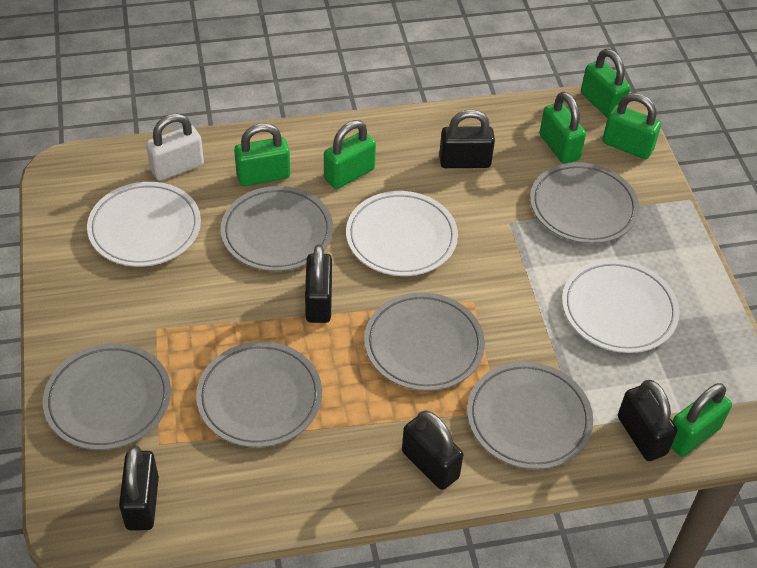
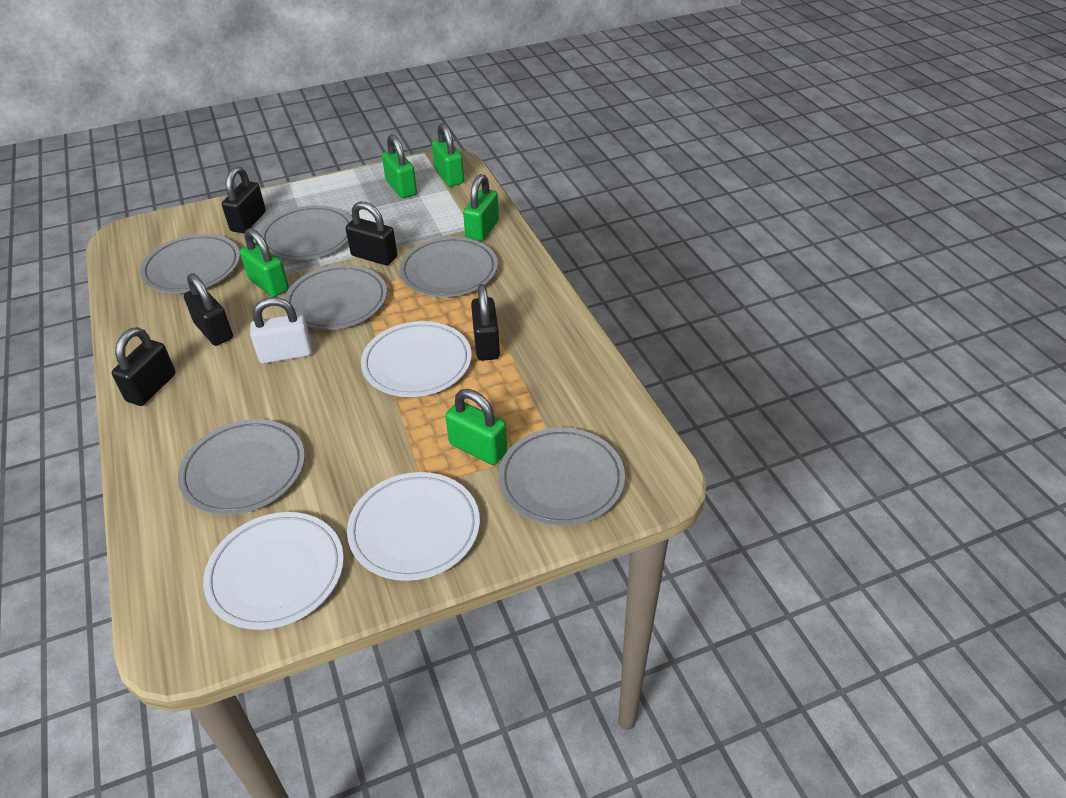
green padlock: 6 -> 5

